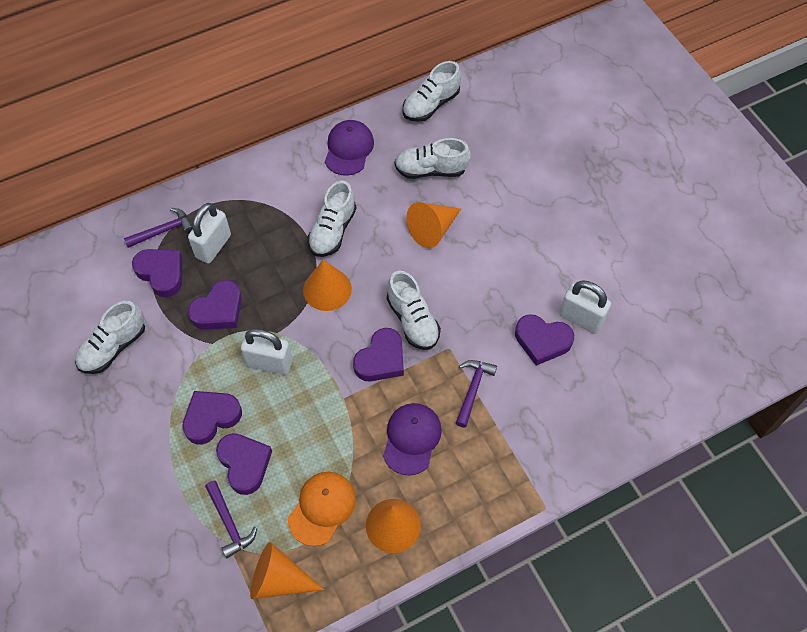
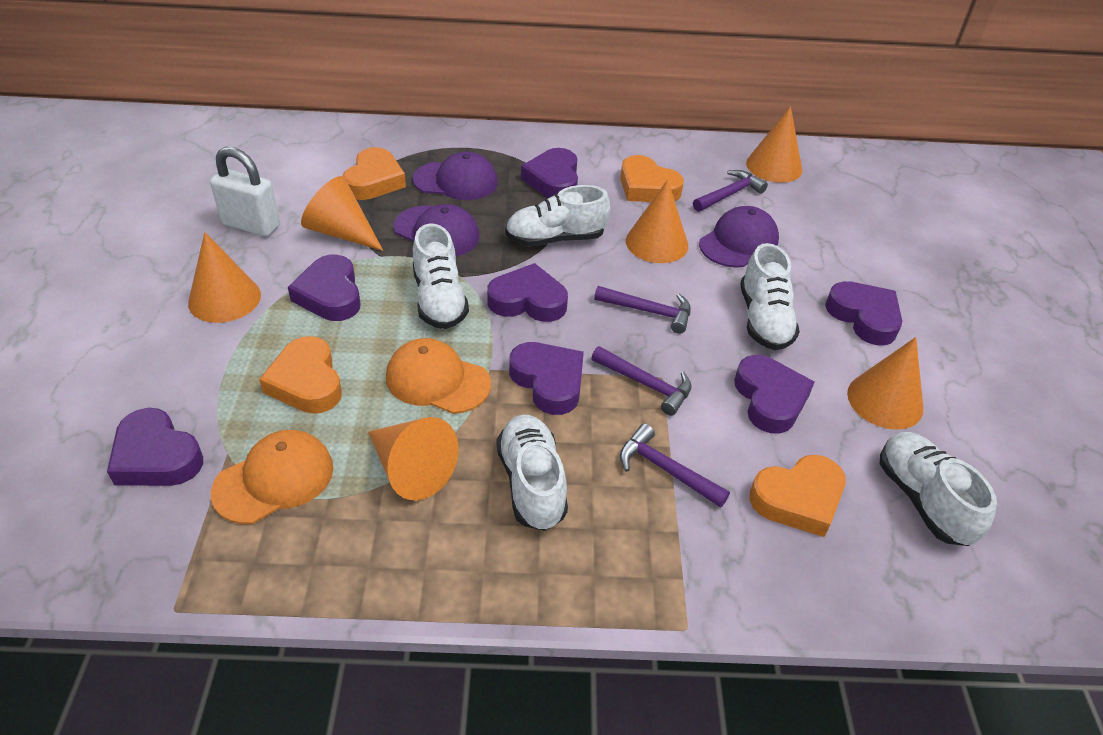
orange cap: 1 -> 2
orange cone: 4 -> 6
orange heart: 0 -> 4
purple cap: 2 -> 3
purple hammer: 3 -> 4
purple heart: 6 -> 7
white padlock: 3 -> 1

